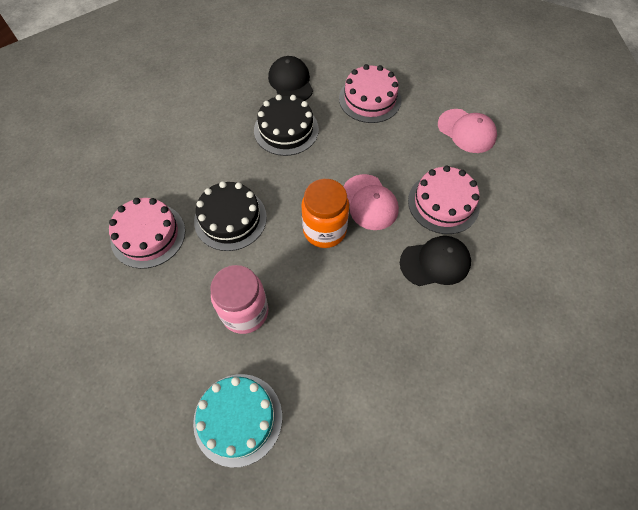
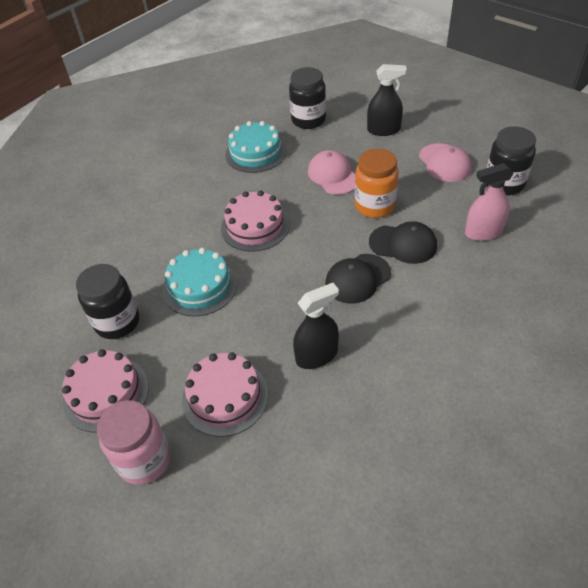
black cake: 2 -> 0
black jar: 0 -> 3
black spray bottle: 0 -> 2
pink spray bottle: 0 -> 1
turquoise cake: 1 -> 2

